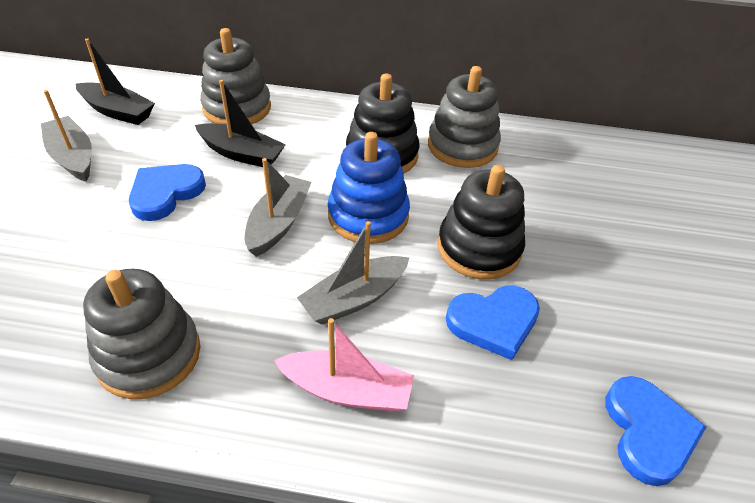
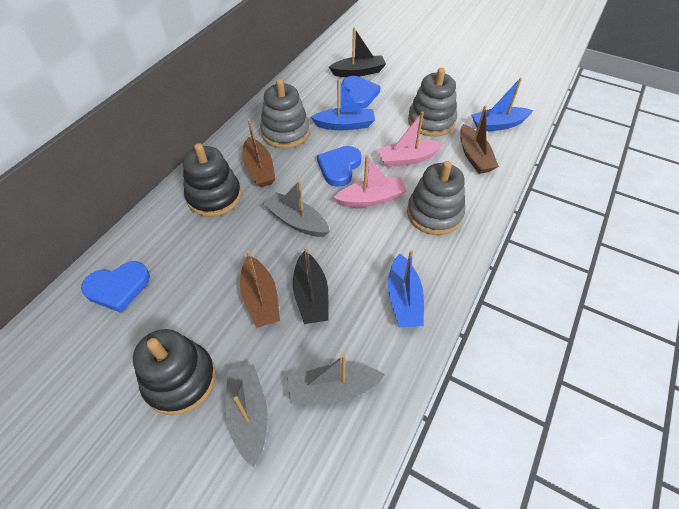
blue boat: 0 -> 3
blue stacking toy: 1 -> 0
brown boat: 0 -> 3
pink boat: 1 -> 2

